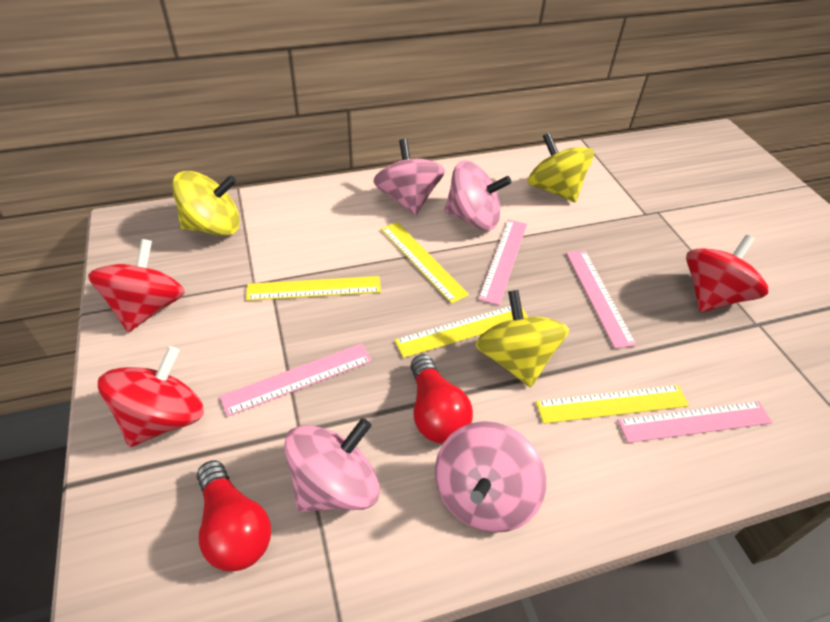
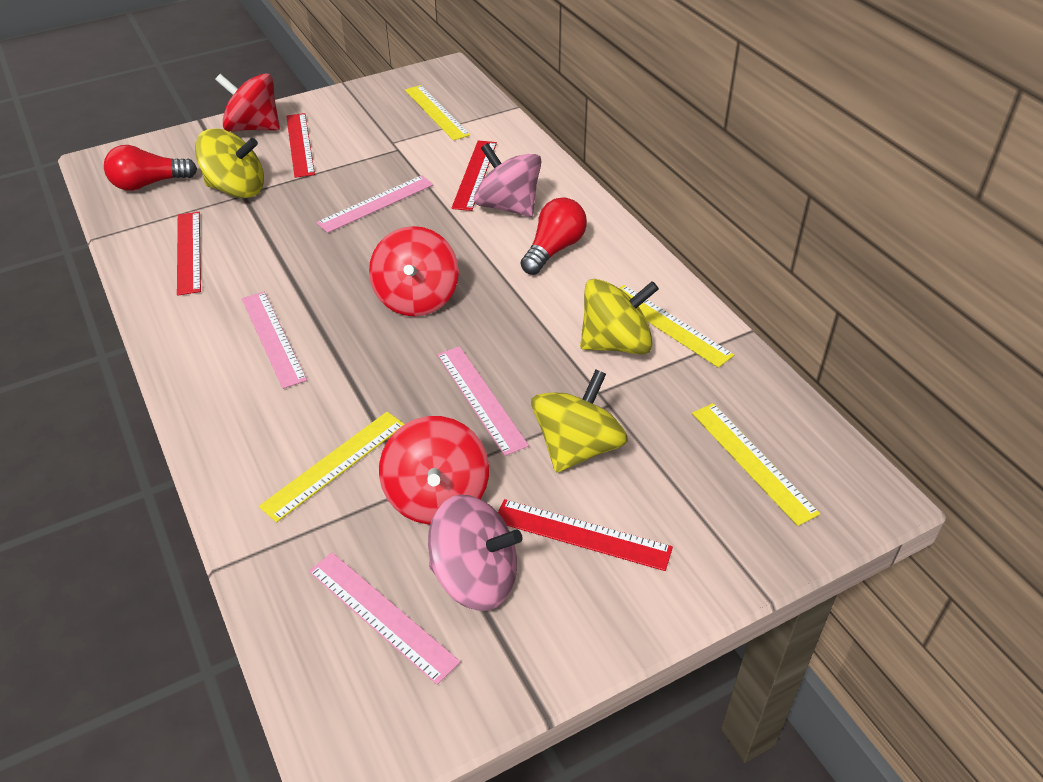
pink spinning top: 4 -> 2
red ruler: 0 -> 4

